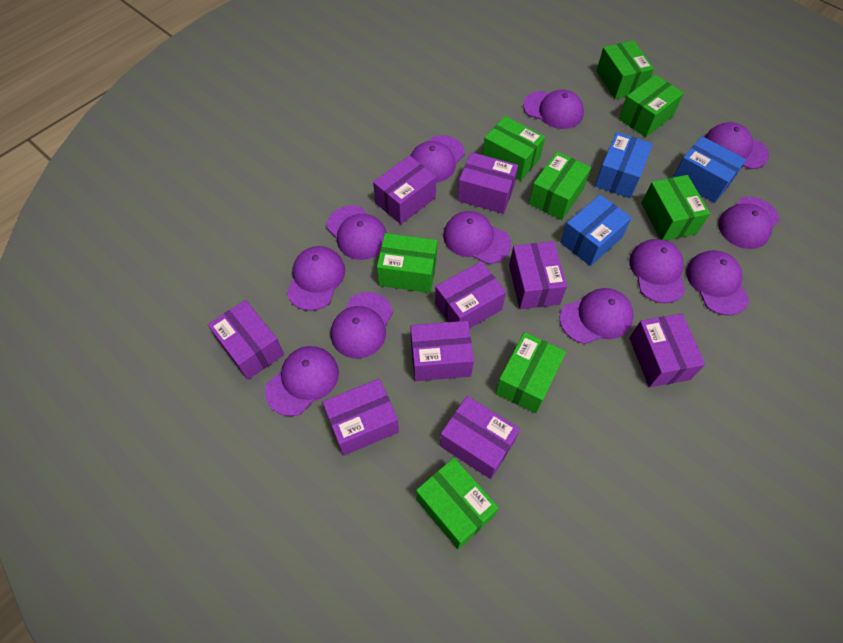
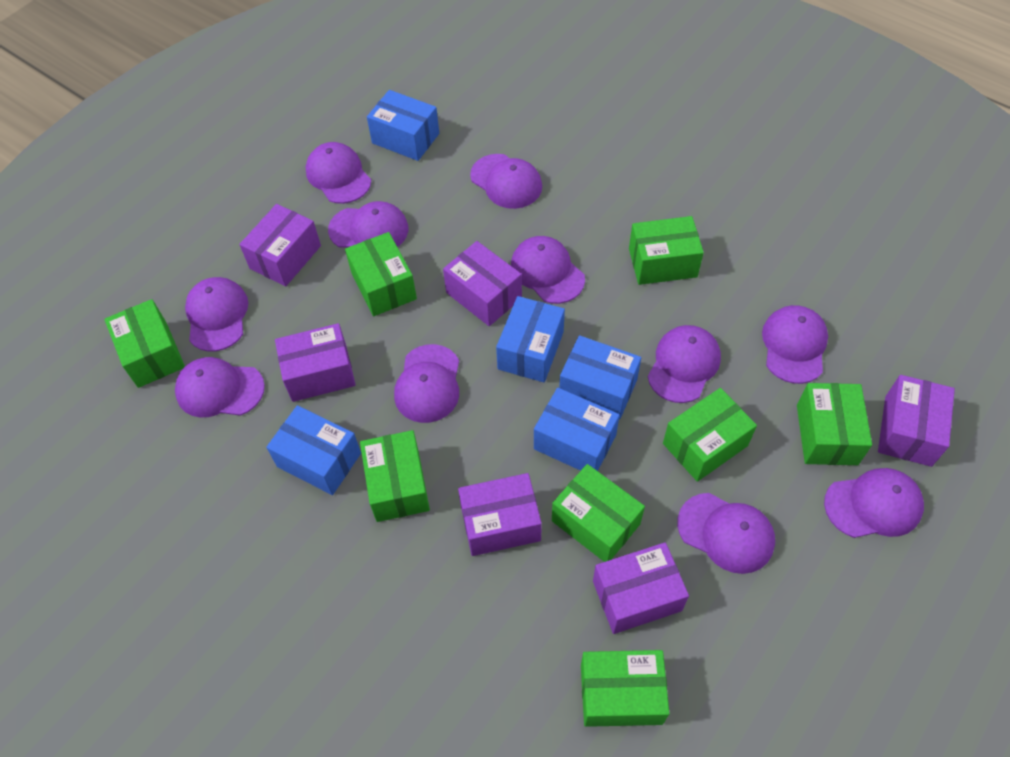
blue box: 3 -> 5
purple box: 9 -> 6
purple cap: 12 -> 11

